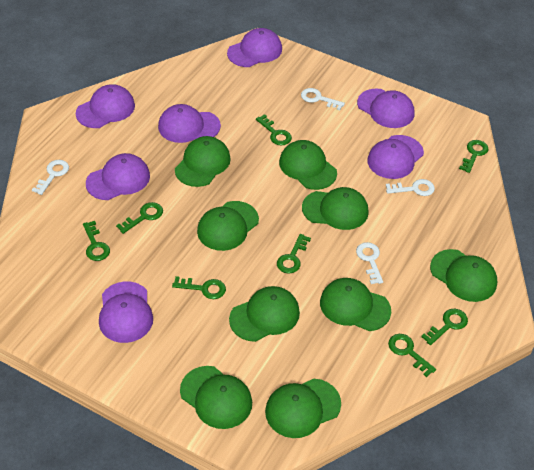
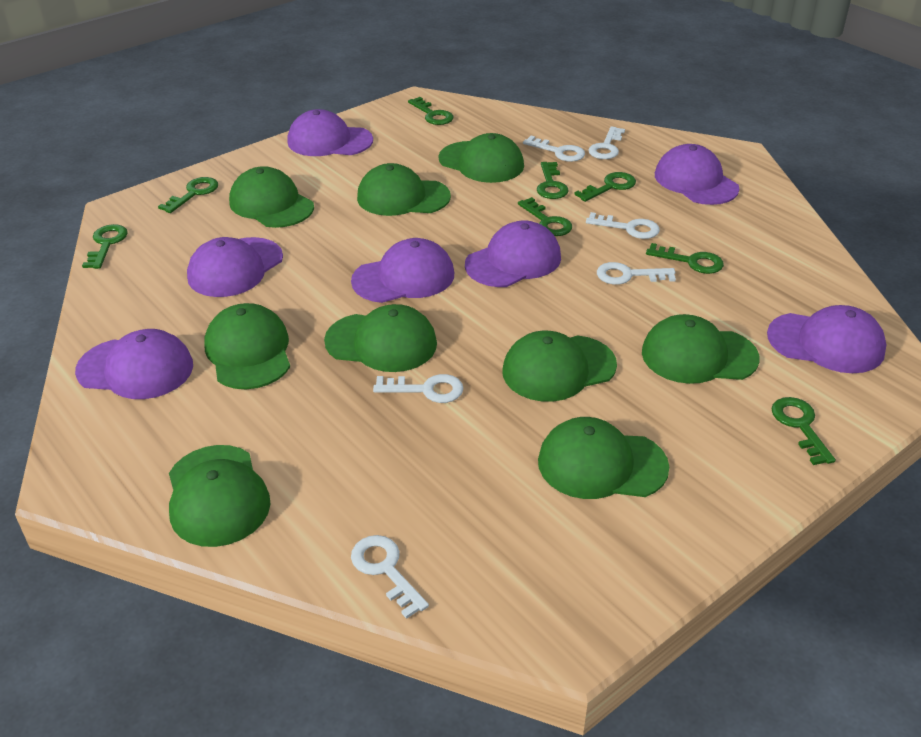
white key: 4 -> 6

